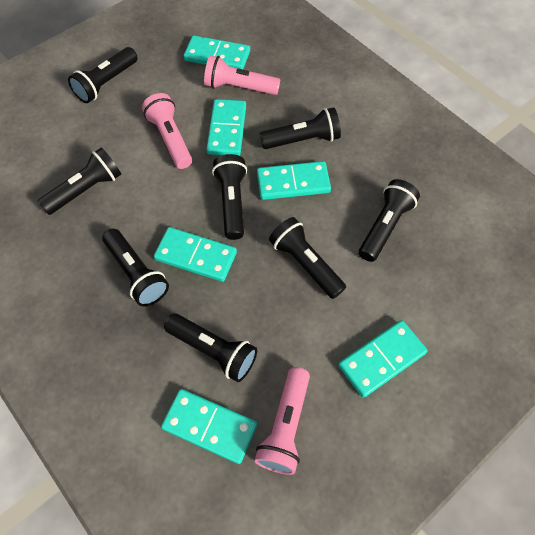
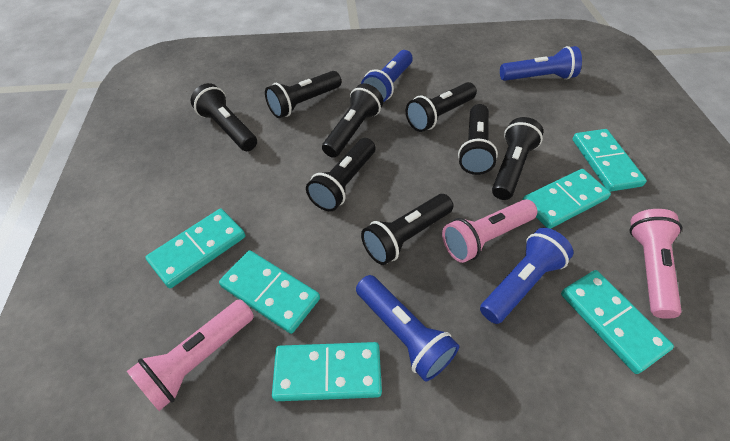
blue flashlight: 0 -> 4

